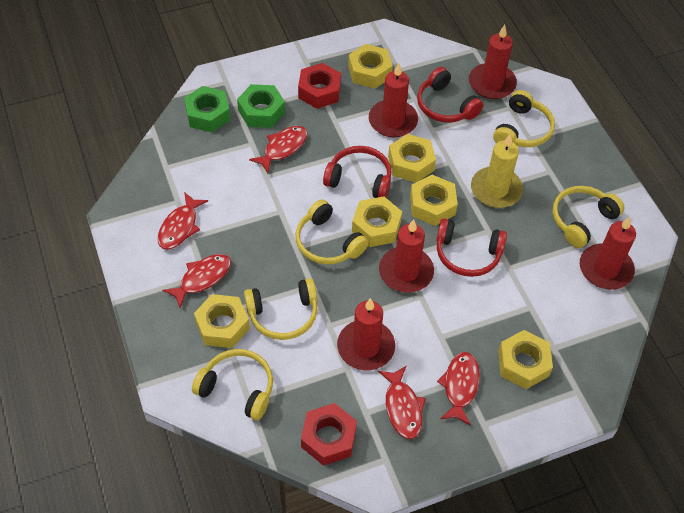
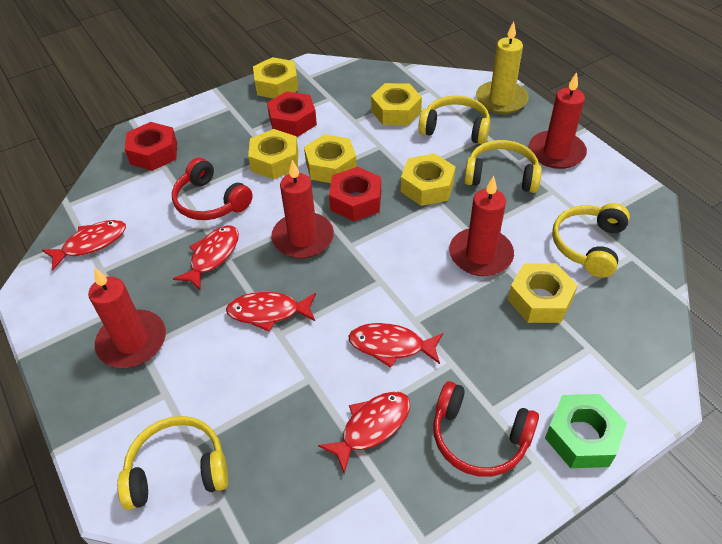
green nut: 2 -> 1
red candle: 5 -> 4
red headphones: 3 -> 2
red nut: 2 -> 3
yellow headphones: 5 -> 4

